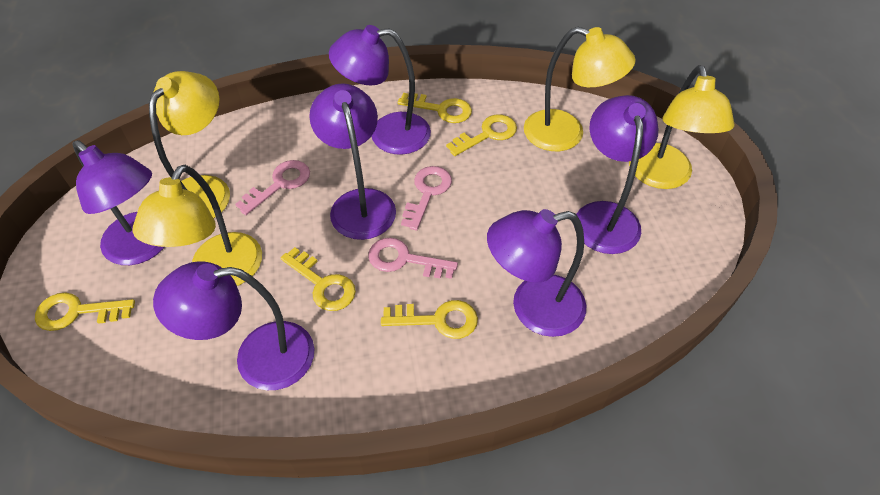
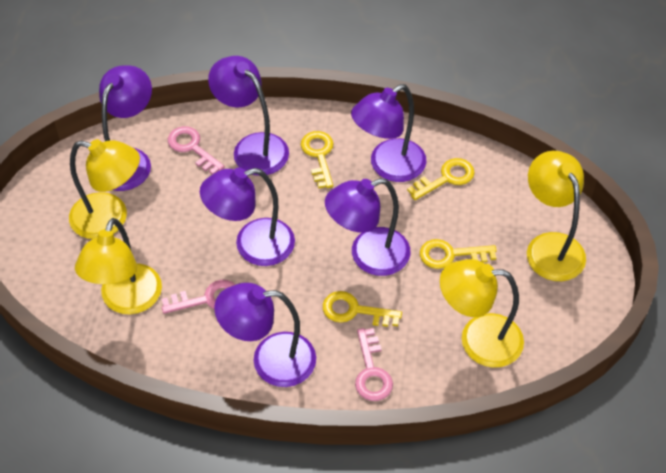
yellow key: 5 -> 4

